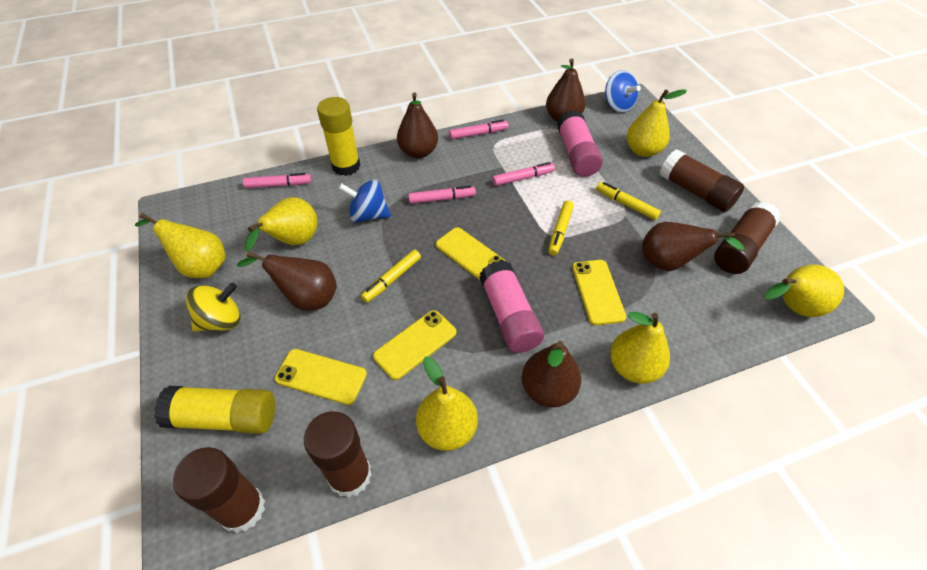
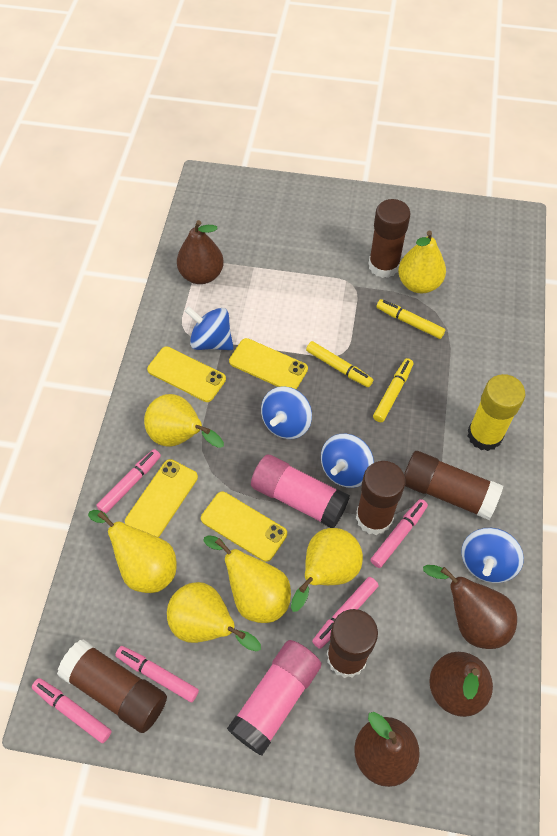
blue spinning top: 2 -> 4
brown glue stick: 4 -> 5
brown pear: 5 -> 4
pink marker: 4 -> 5
yellow glue stick: 2 -> 1
yellow spinning top: 1 -> 0

